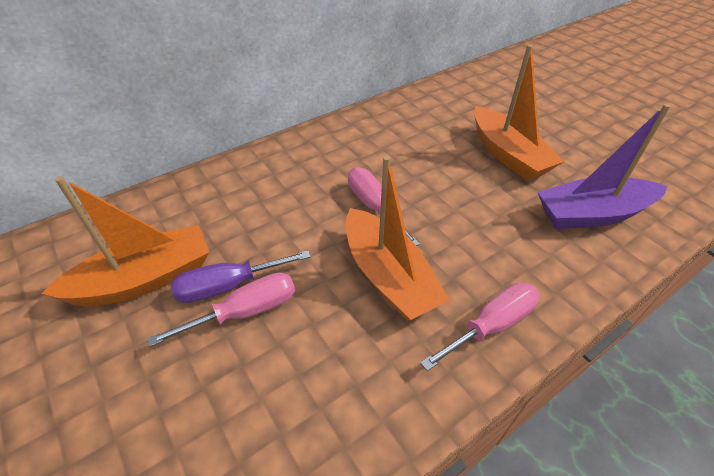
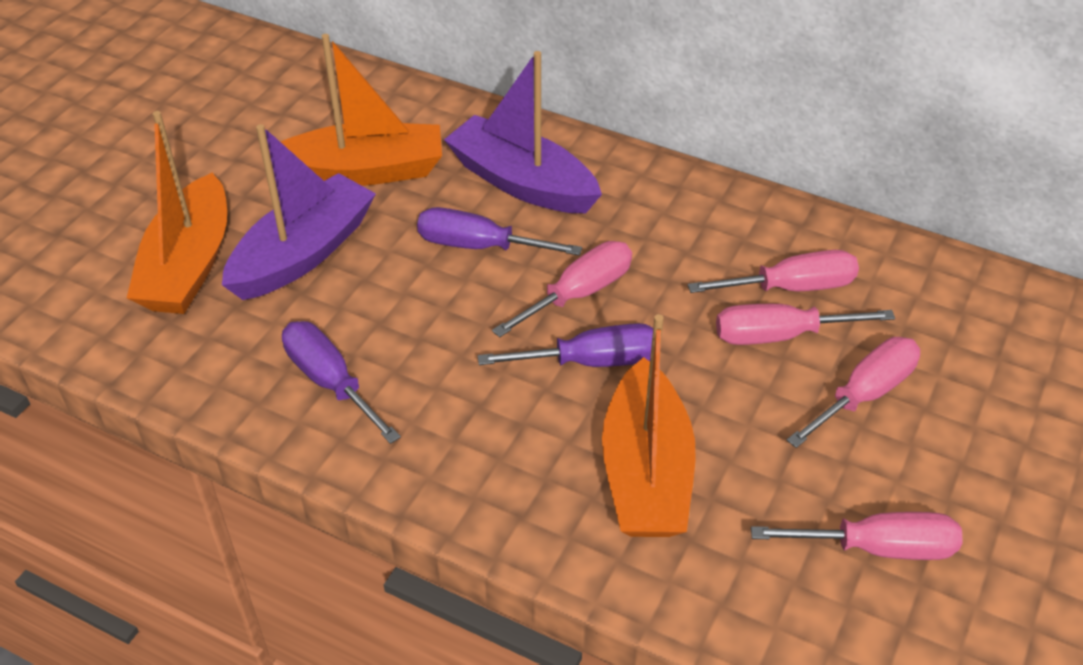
pink screwdriver: 3 -> 5
purple boat: 1 -> 2
purple screwdriver: 1 -> 3

